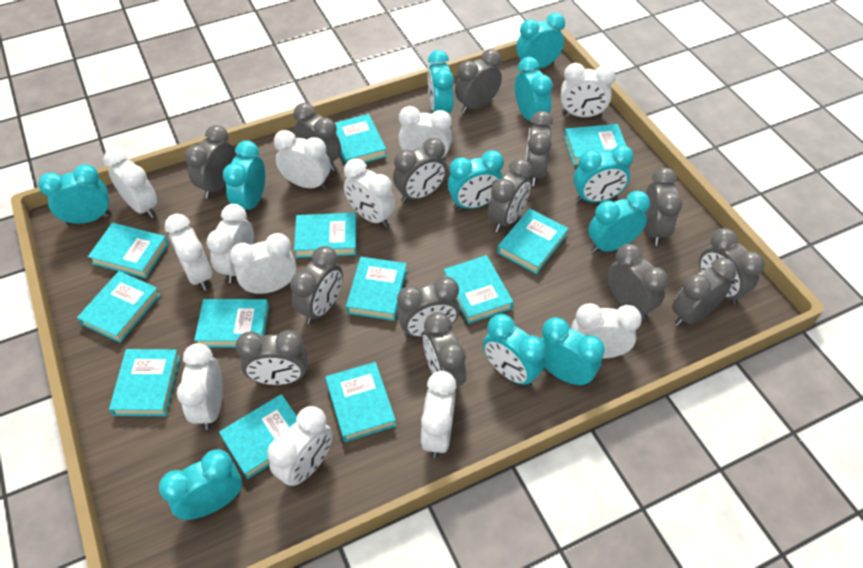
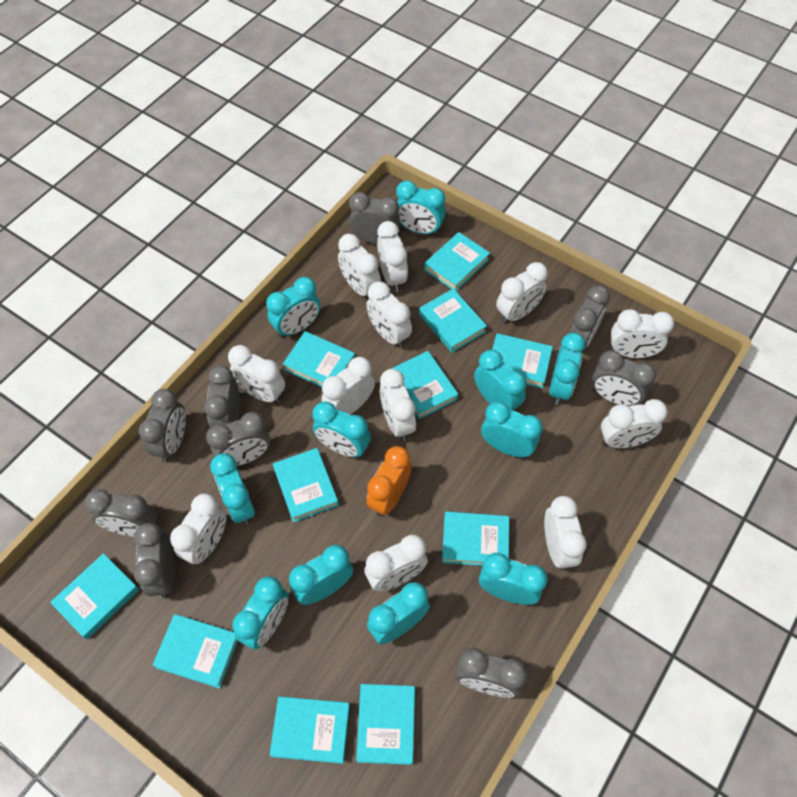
grey clock: 14 -> 9
orange clock: 0 -> 1
turquoise book: 12 -> 11

